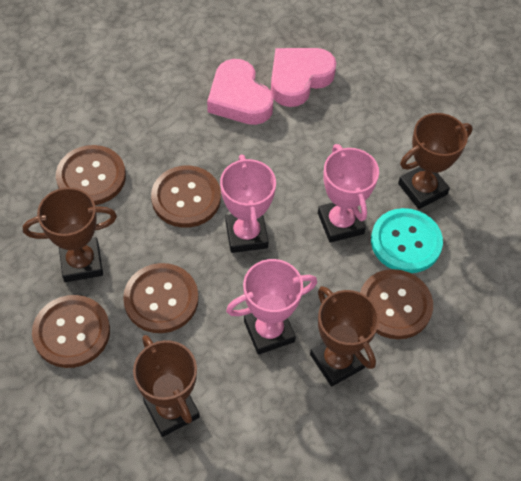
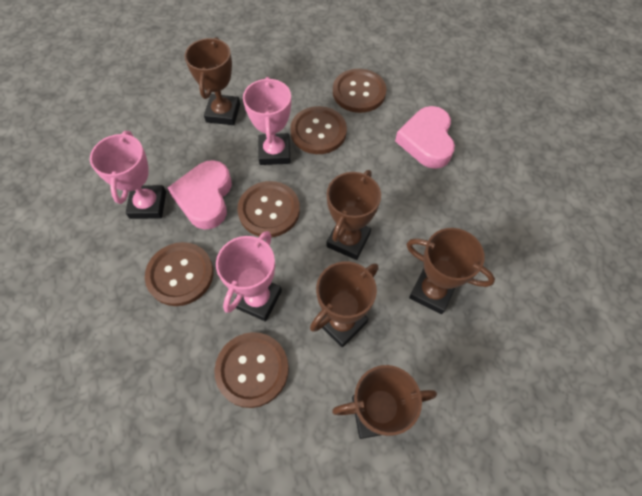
brown trophy: 4 -> 5
turquoise button: 1 -> 0

